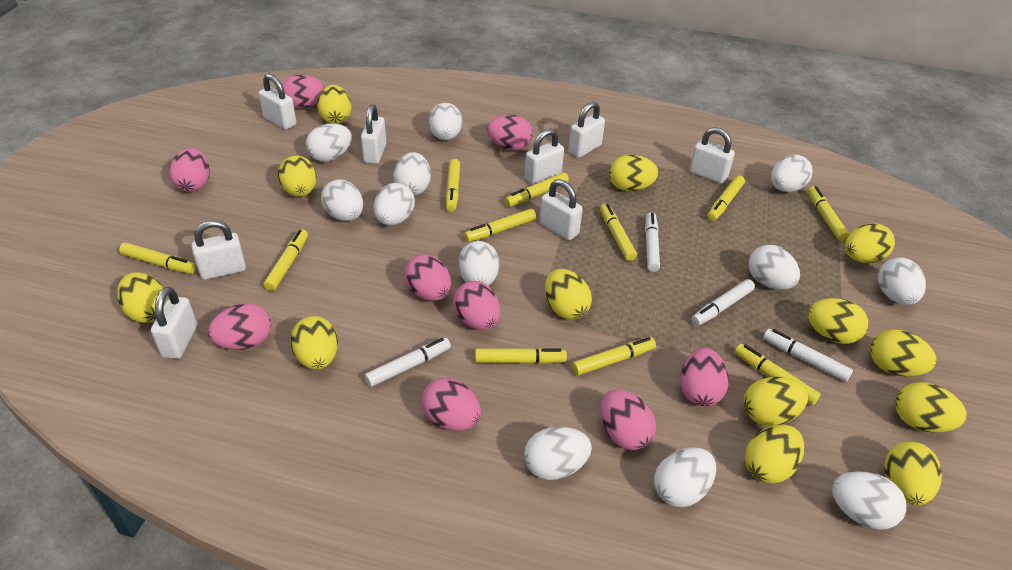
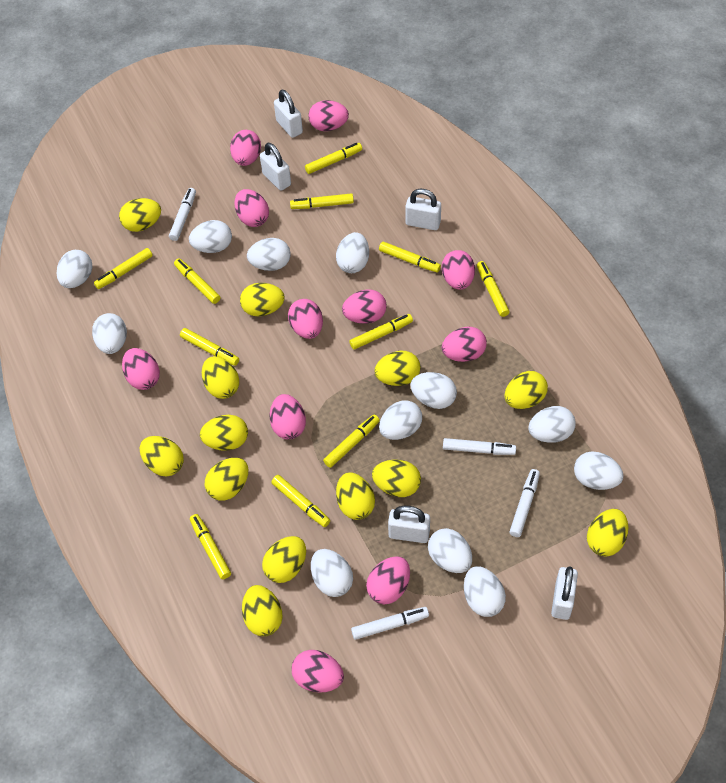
pink egg: 9 -> 11
white padlock: 8 -> 5

